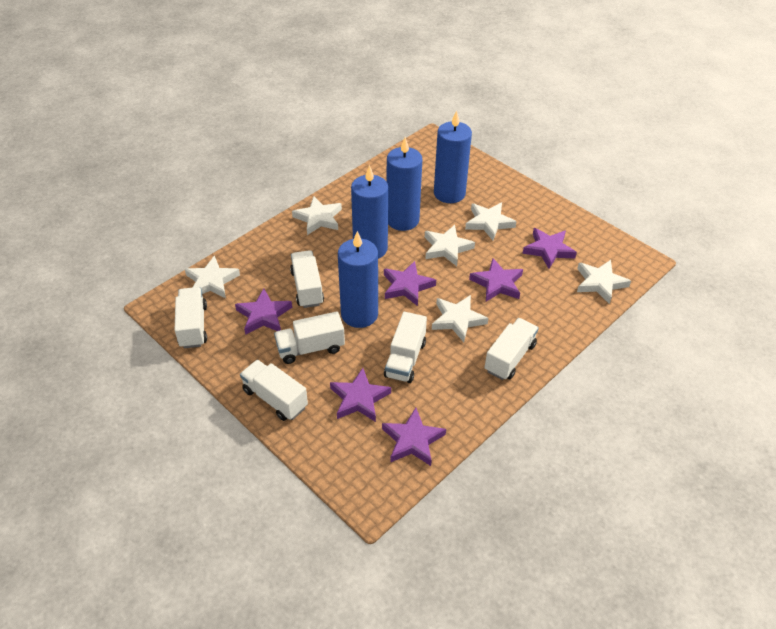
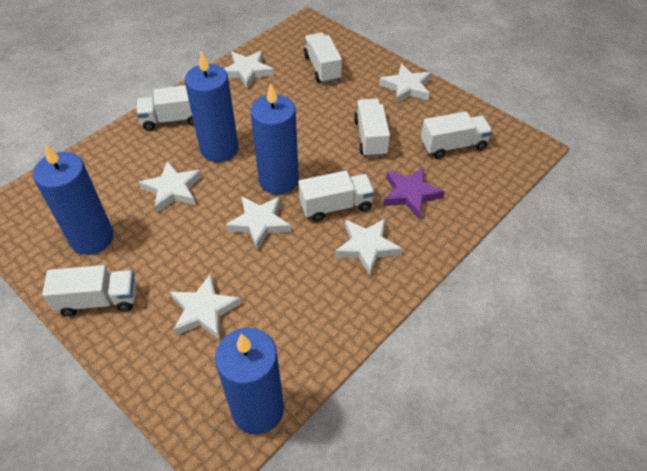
purple star: 6 -> 1

